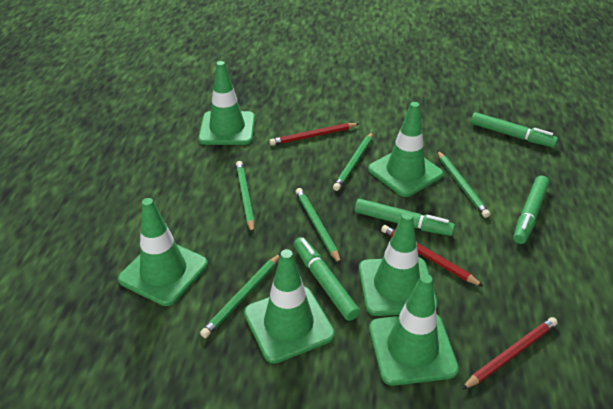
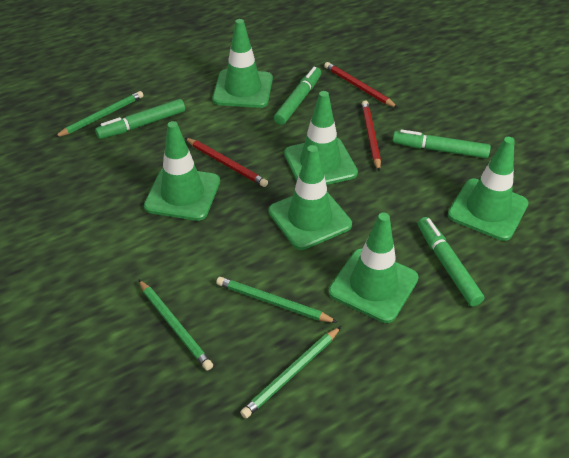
green pencil: 5 -> 4

